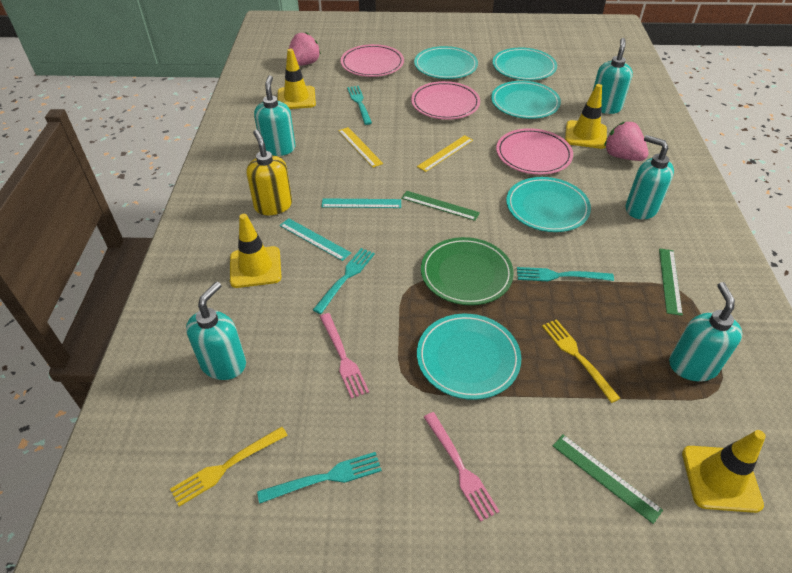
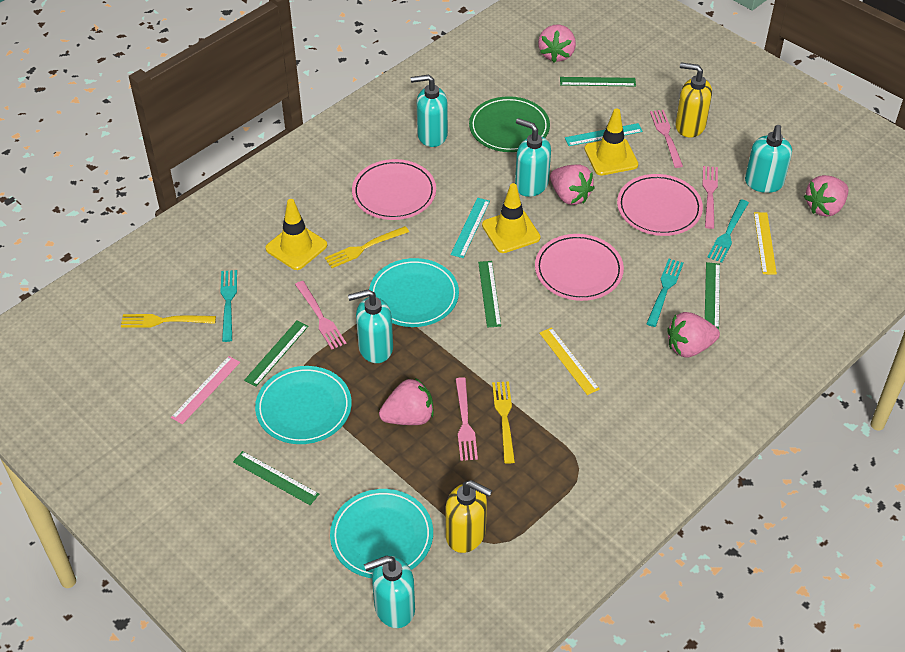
green ruler: 3 -> 5
pink fork: 2 -> 4
pink ruler: 0 -> 1
pink strawberry: 2 -> 5
turquoise fork: 4 -> 3
turquoise plate: 5 -> 3
yellow fork: 2 -> 3
yellow soap dispenser: 1 -> 2
yellow traffic cone: 4 -> 3

